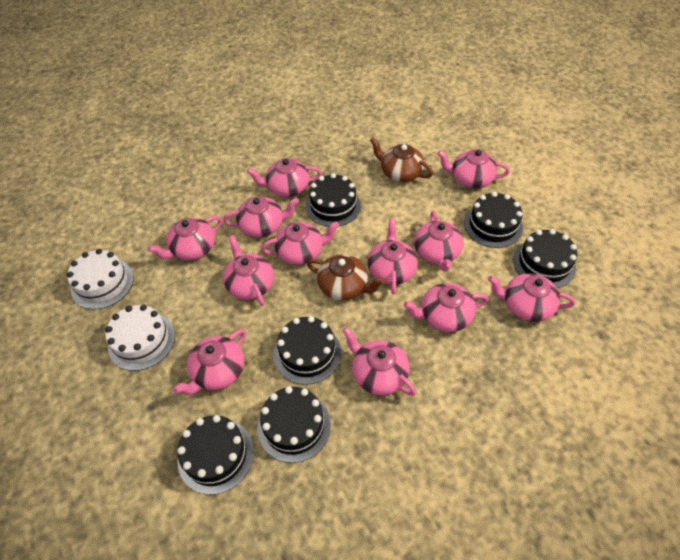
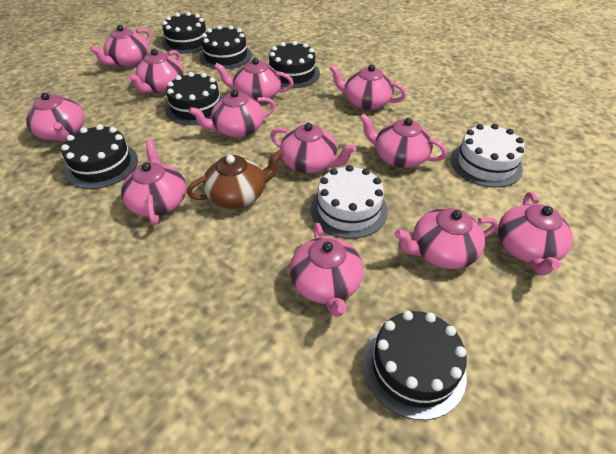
brown teapot: 2 -> 1

